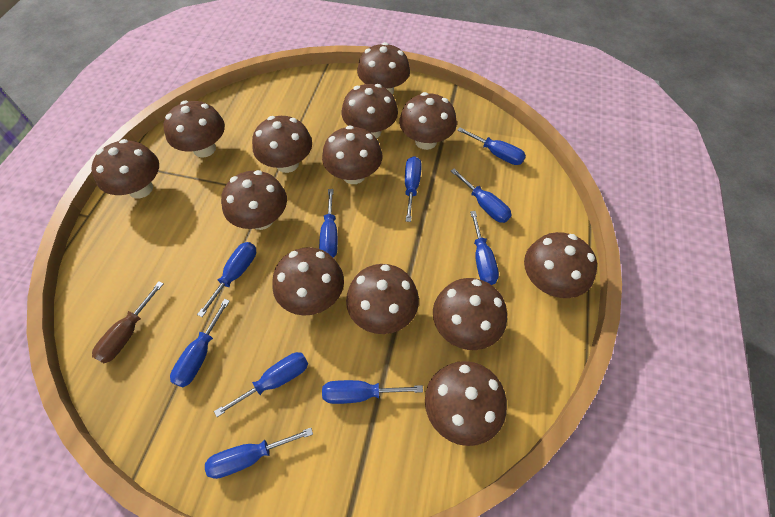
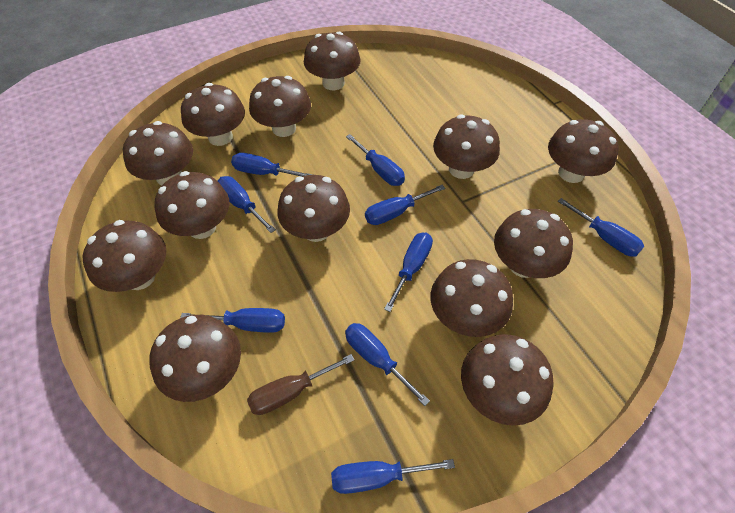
blue screwdriver: 10 -> 9

